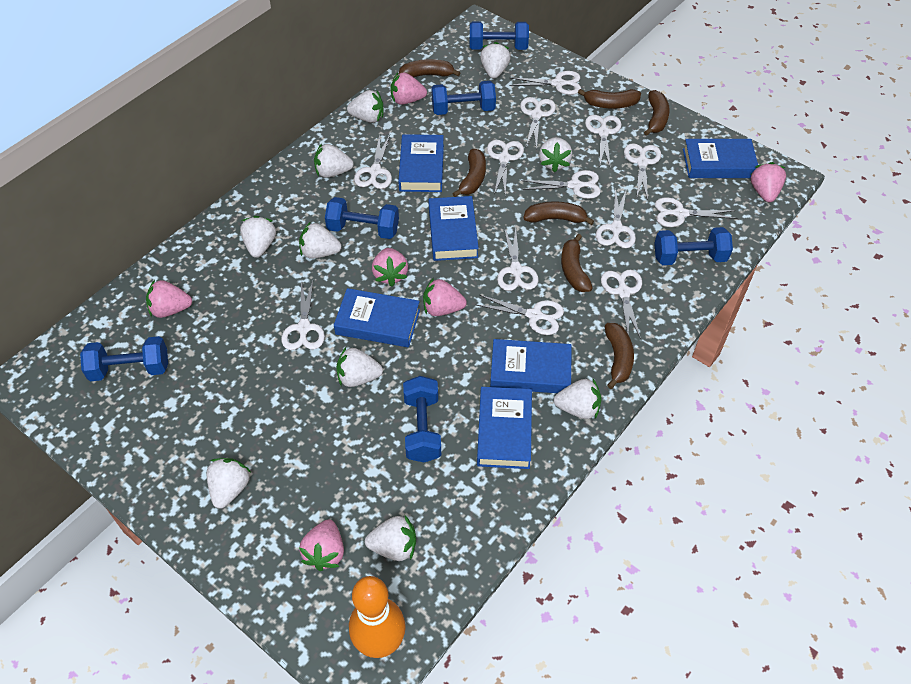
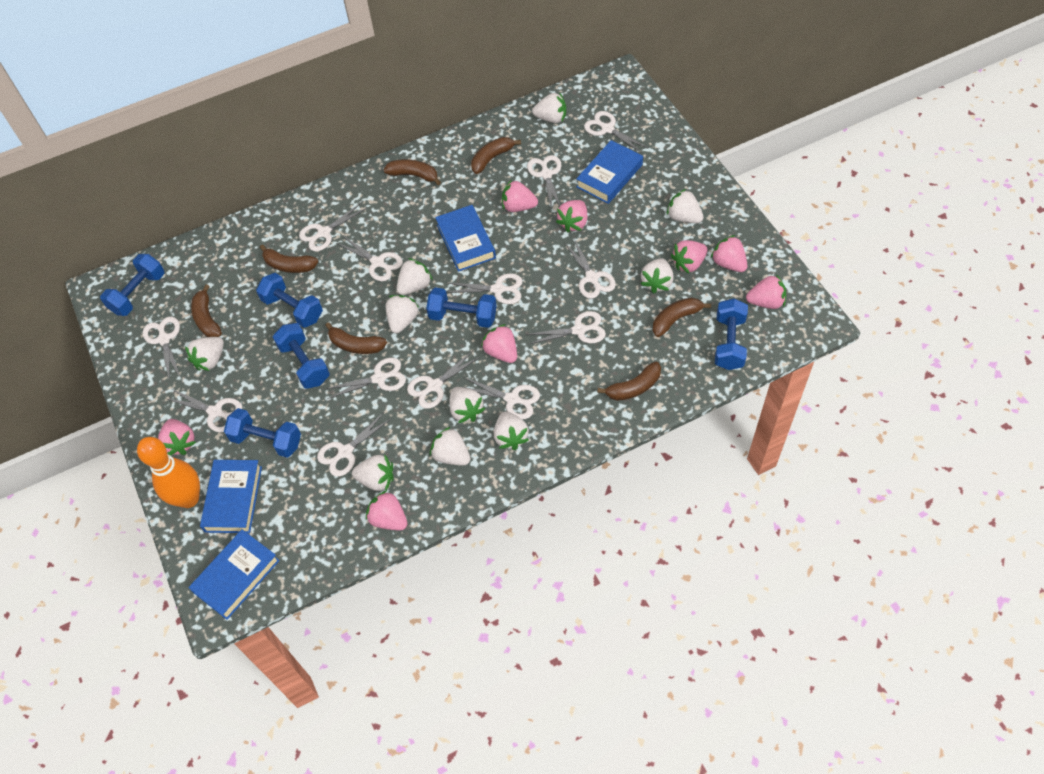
blue book: 6 -> 4
pink strawberry: 6 -> 8

